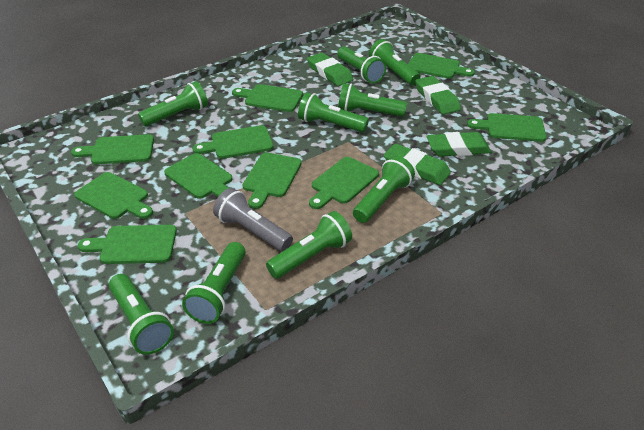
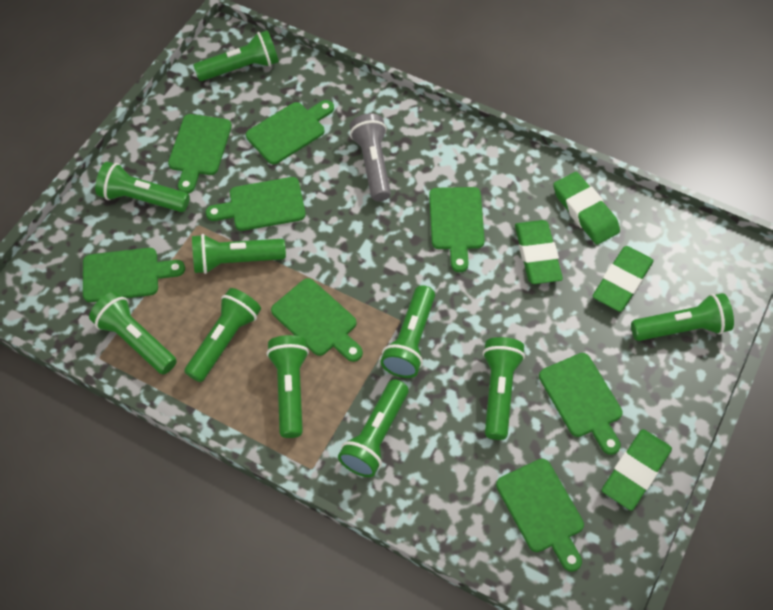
green cutting board: 10 -> 8
green flashlight: 9 -> 10

